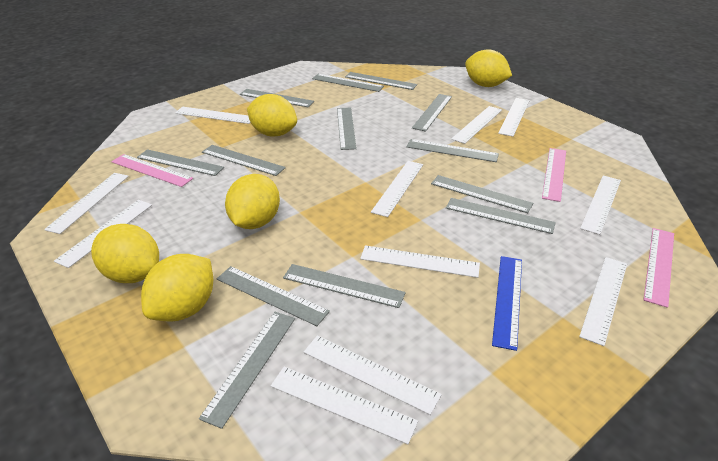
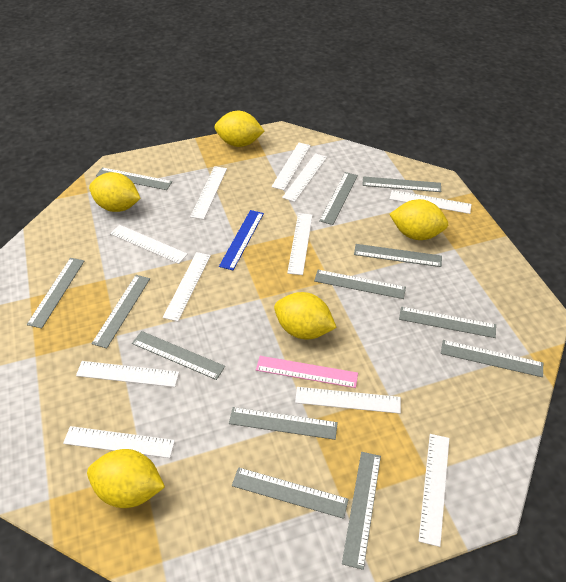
pink ruler: 3 -> 1

